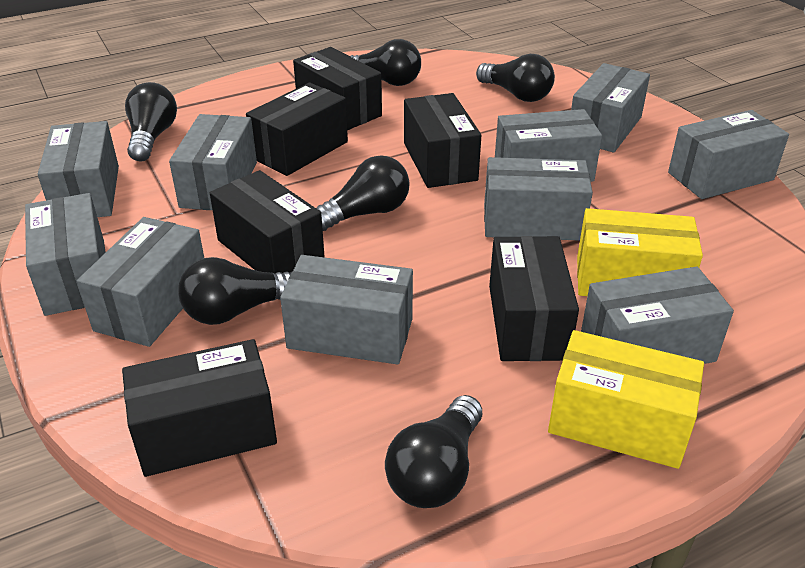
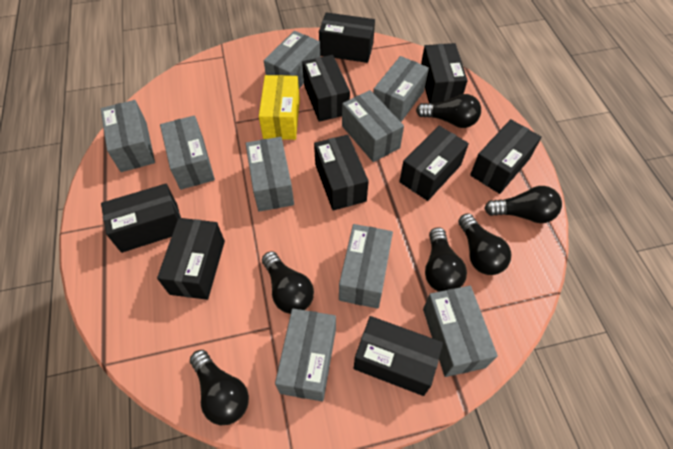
black box: 6 -> 9
grey box: 10 -> 9
yellow box: 2 -> 1

